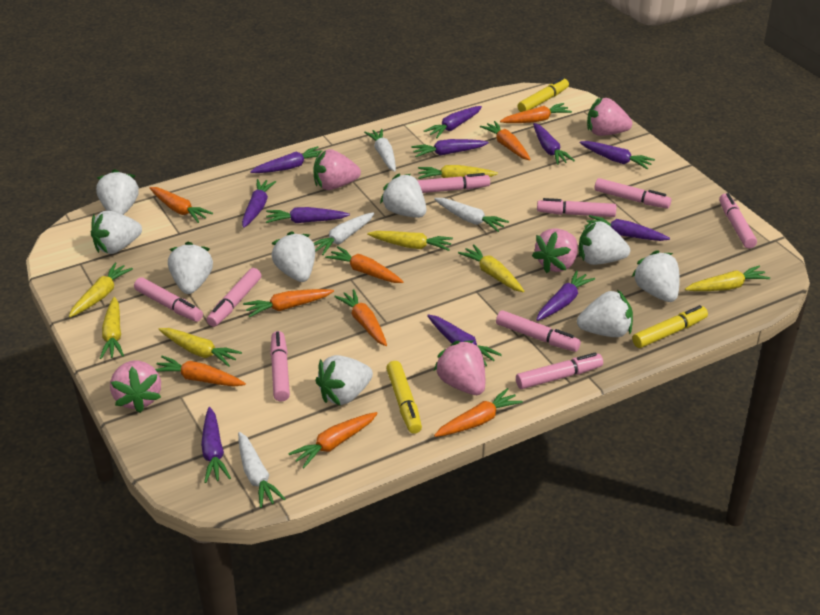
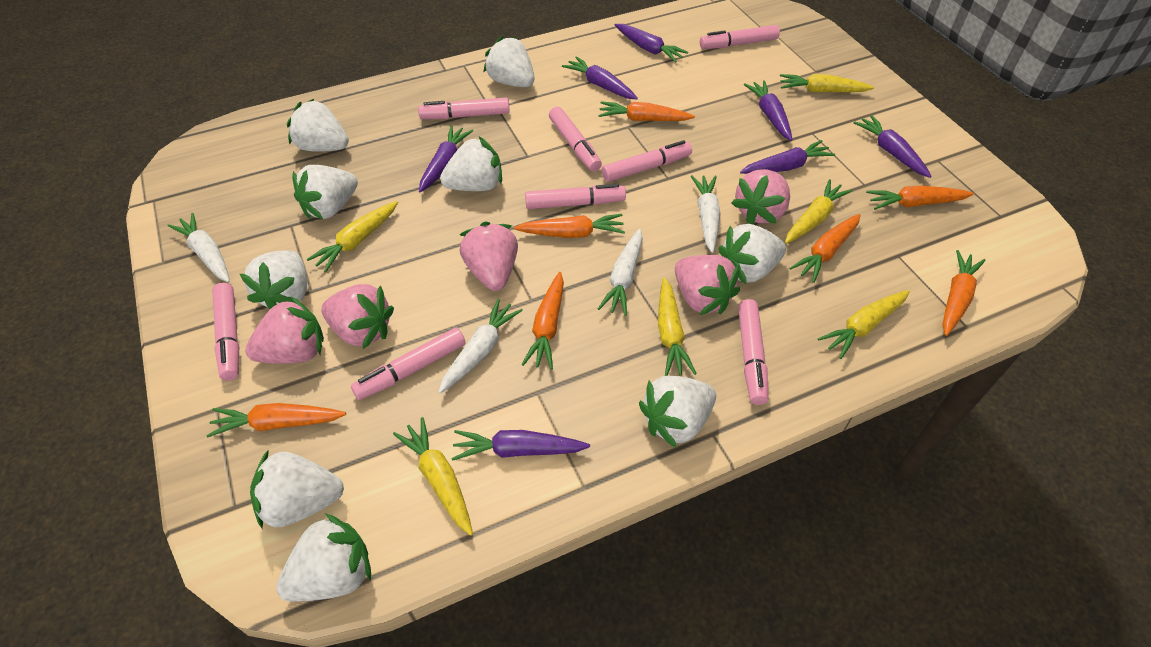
orange carrot: 9 -> 7
pink marker: 9 -> 8
purple carrot: 11 -> 7
yellow carrot: 7 -> 6
yellow marker: 3 -> 0

